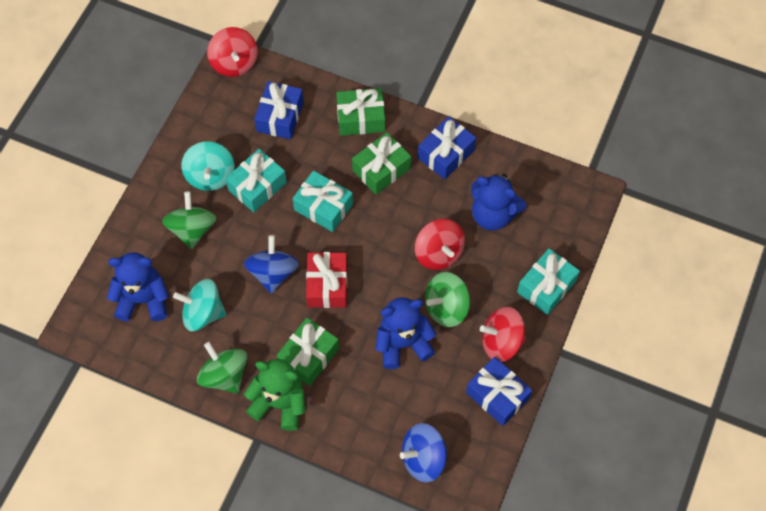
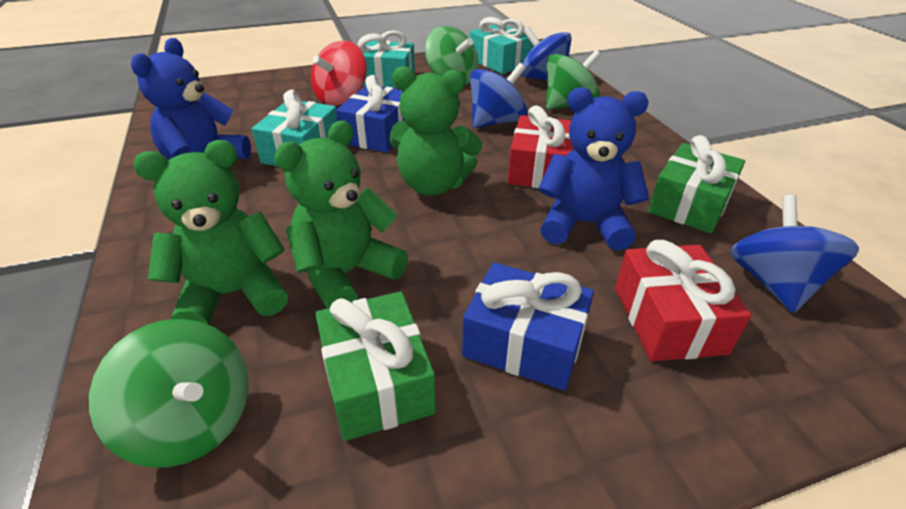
blue gift: 3 -> 2
blue spinning top: 2 -> 3
blue teddy bear: 3 -> 2
green gift: 3 -> 2
green teddy bear: 1 -> 3
red gift: 1 -> 2
red spinning top: 3 -> 1
turquoise spinning top: 2 -> 0

